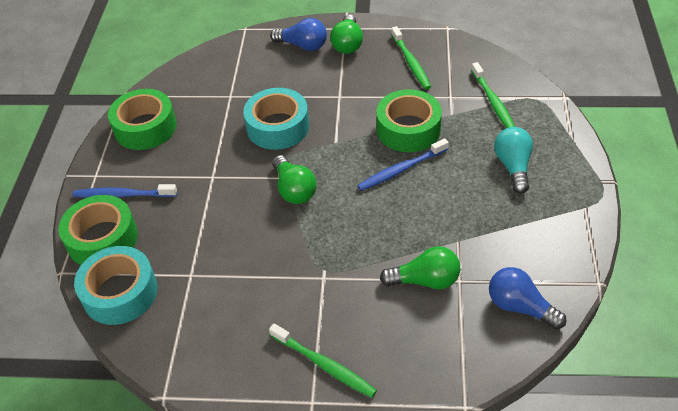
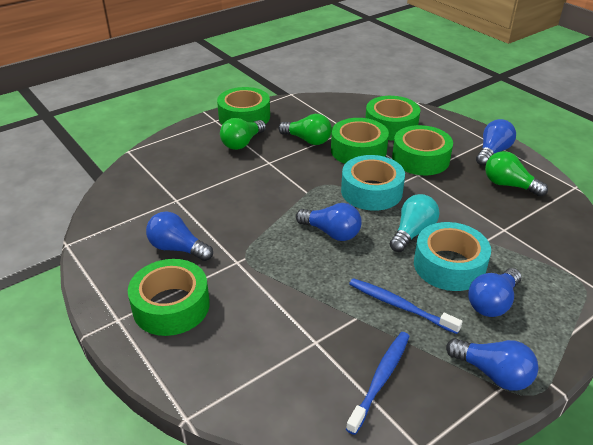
blue light bulb: 2 -> 5
green tape: 3 -> 5
green toothbrush: 3 -> 0

